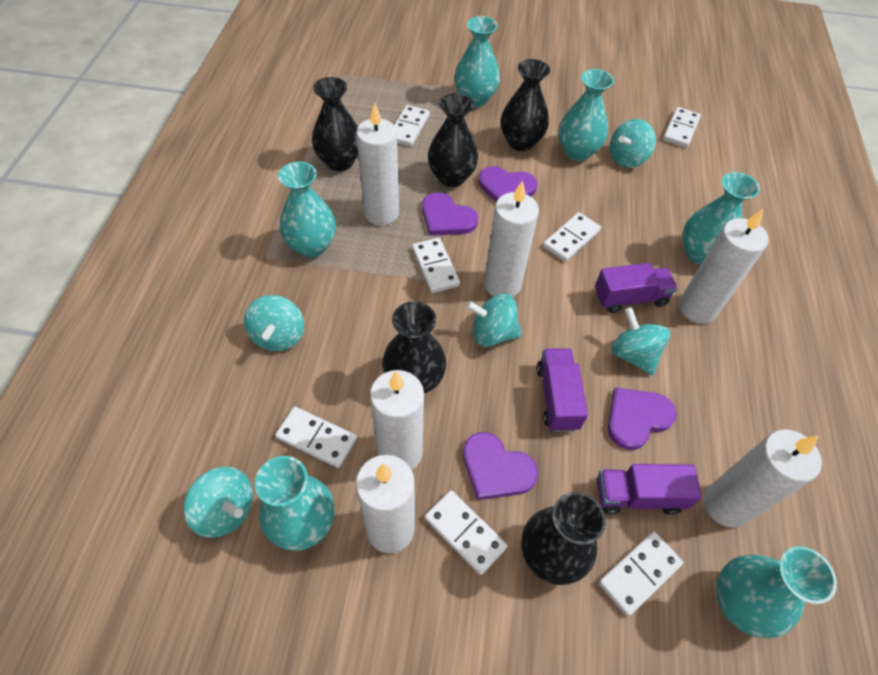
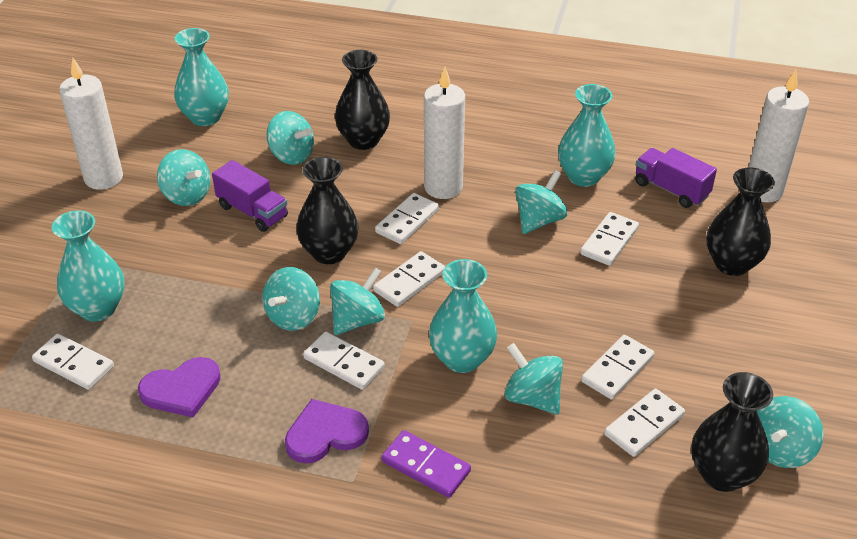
black vase: 5 -> 4
purple domino: 0 -> 1
purple heart: 4 -> 2
purple truck: 3 -> 2
turquoise spinning top: 5 -> 7
turquoise vase: 6 -> 4
white candle: 6 -> 3

